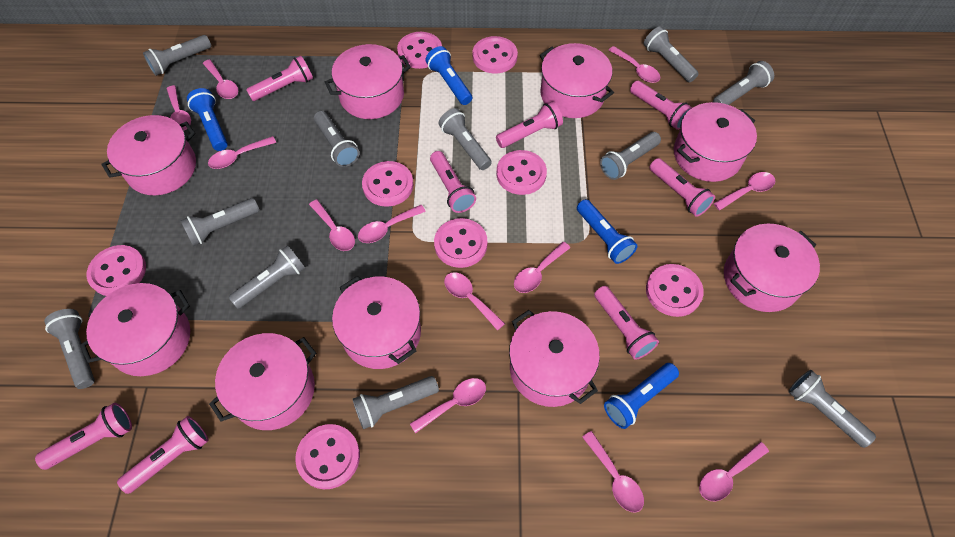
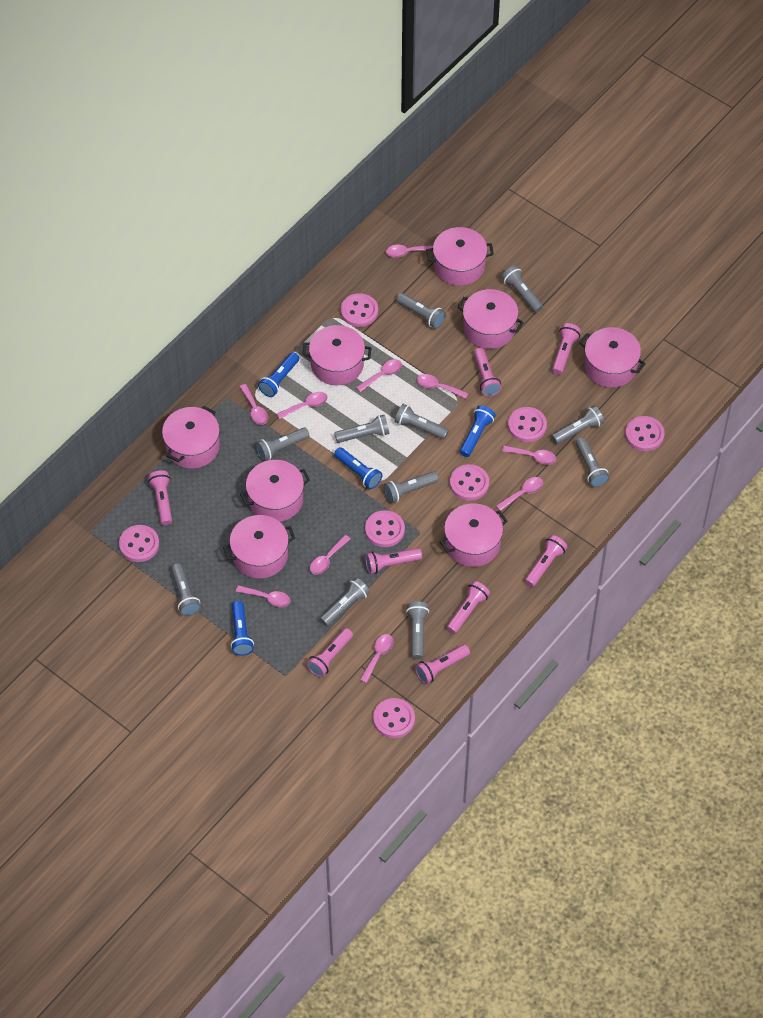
pink button: 8 -> 7
pink pot: 9 -> 8
pink spoon: 12 -> 10

